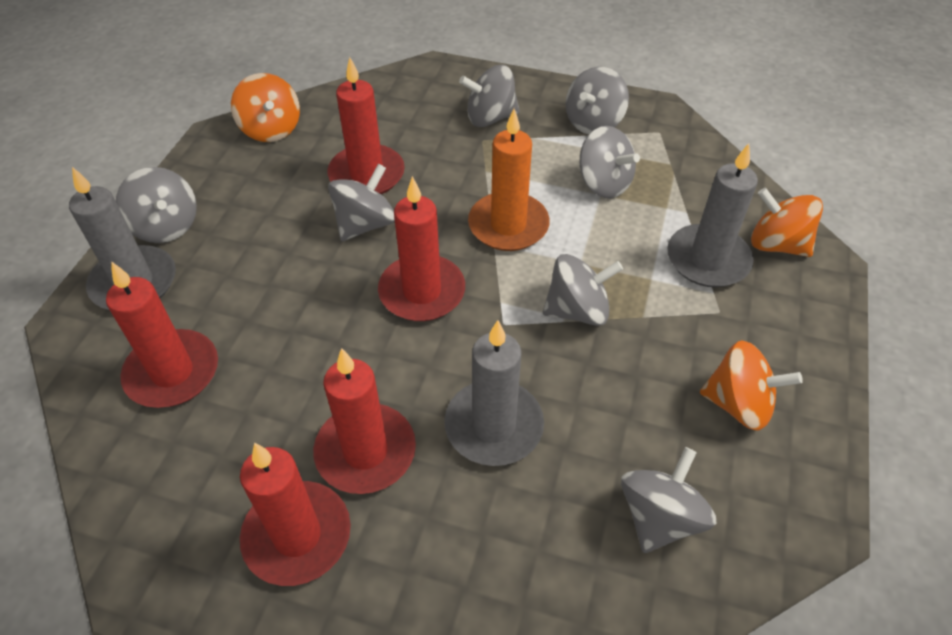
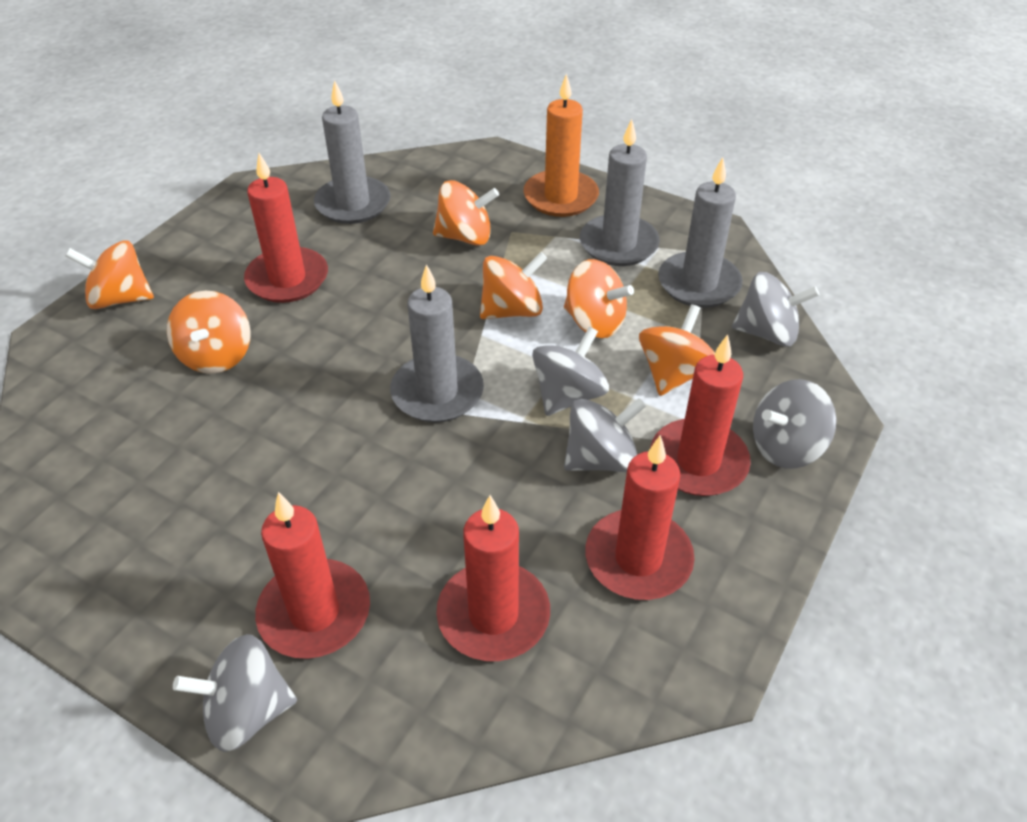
grey candle: 3 -> 4
grey spinning top: 7 -> 5
orange spinning top: 3 -> 6

